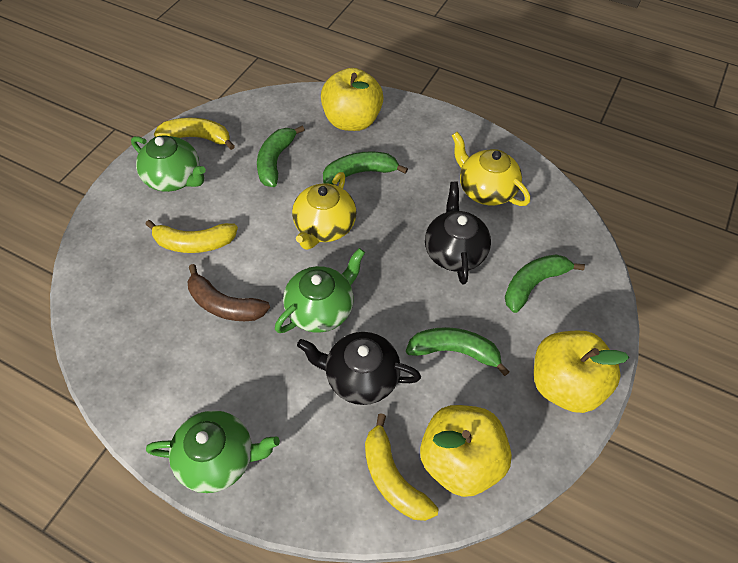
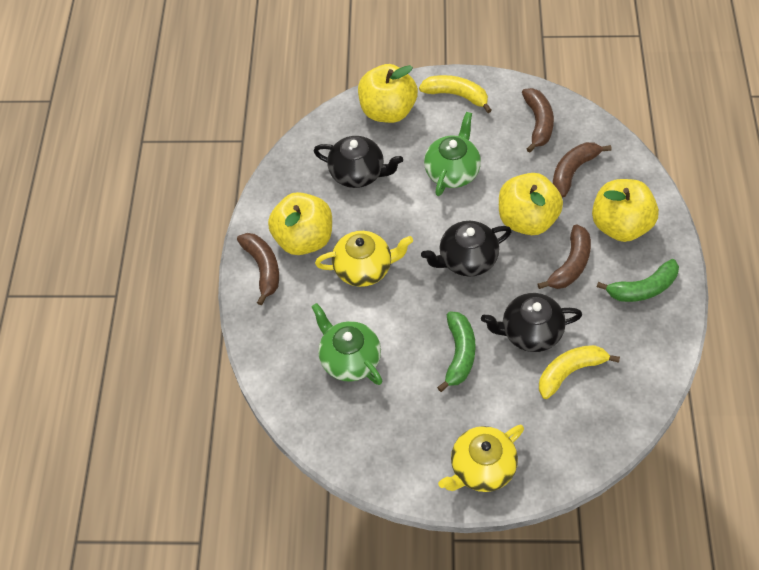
black teapot: 2 -> 3
brown banana: 1 -> 4
green banana: 4 -> 2
green teapot: 3 -> 2
yellow apple: 3 -> 4
yellow banana: 3 -> 2

